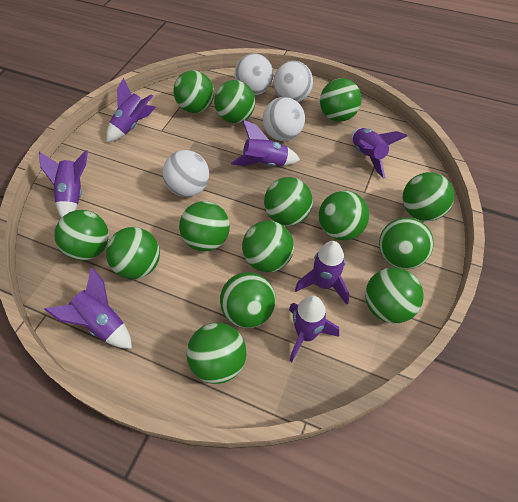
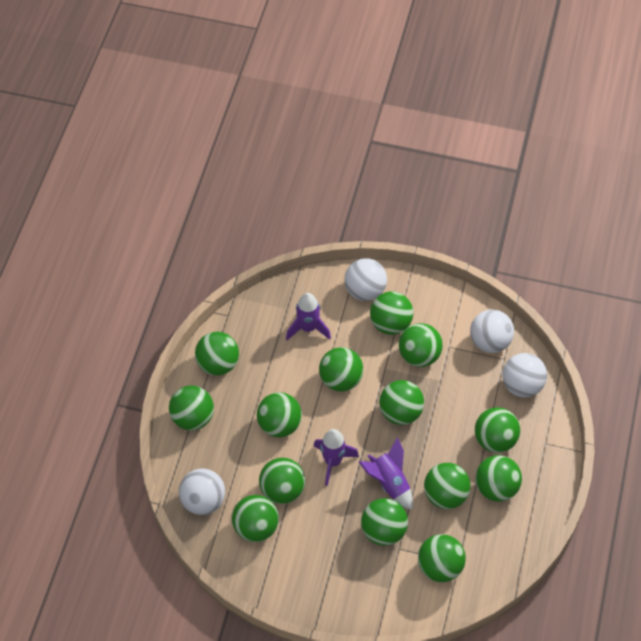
purple rocket: 7 -> 3

